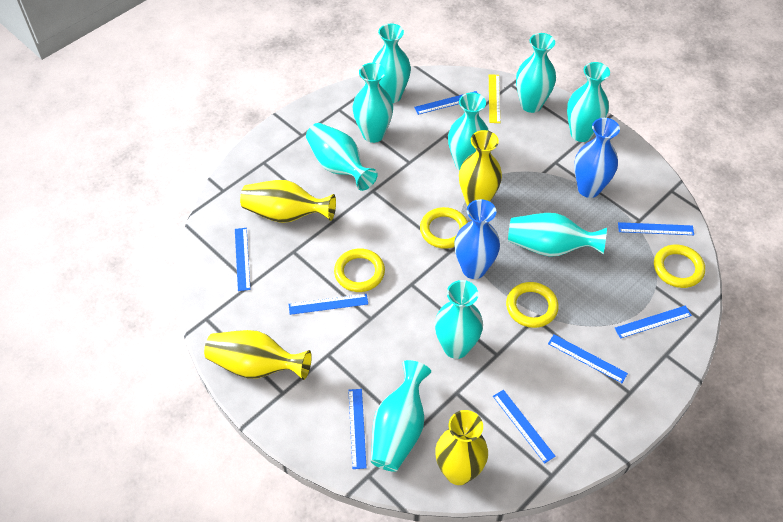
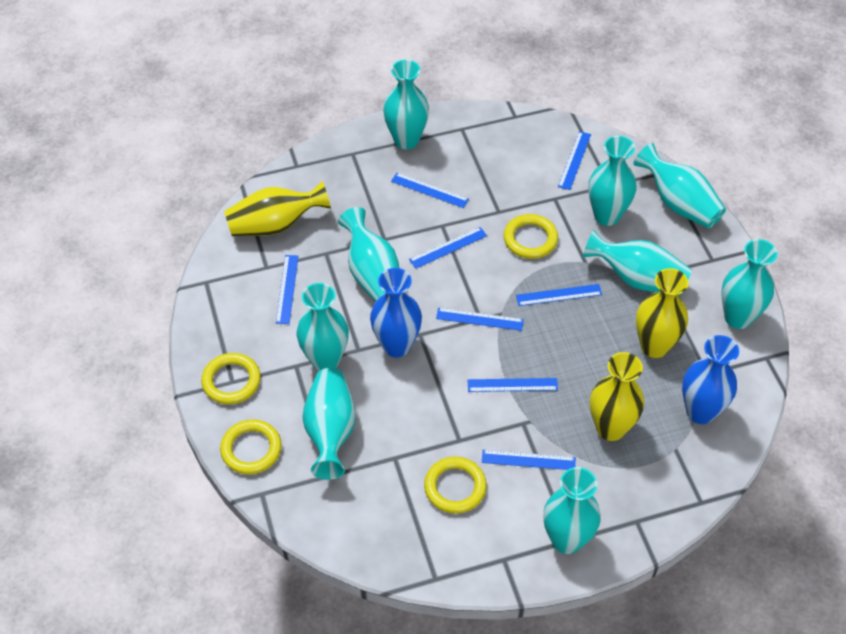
yellow ruler: 1 -> 0
yellow vase: 4 -> 3

